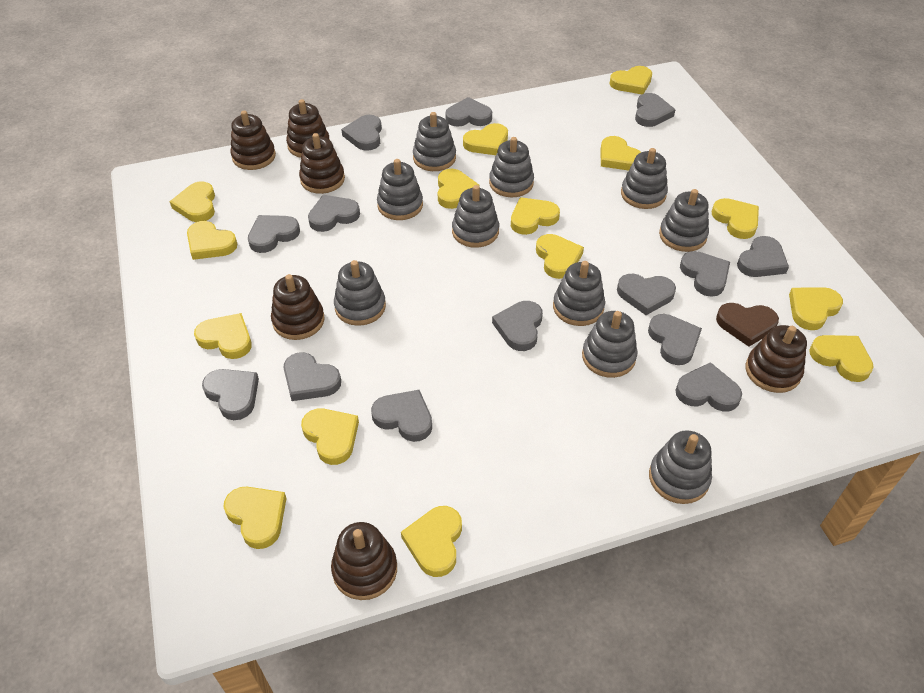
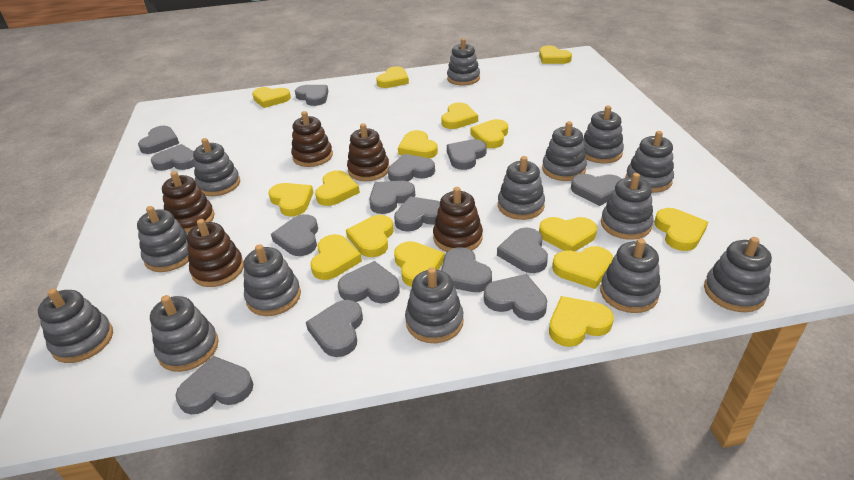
brown heart: 1 -> 0
brown stacking toy: 6 -> 5
grey heart: 14 -> 15
grey stacking toy: 10 -> 14

